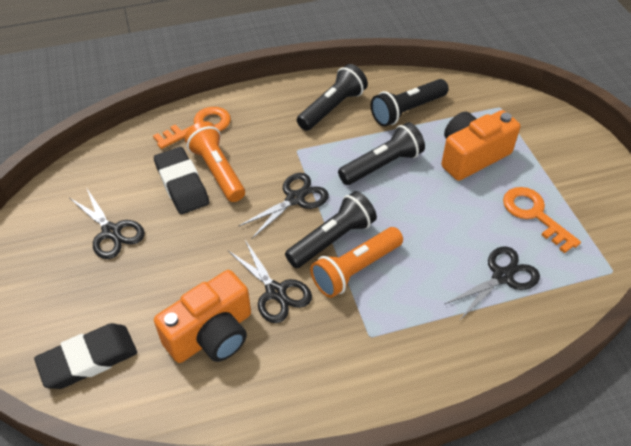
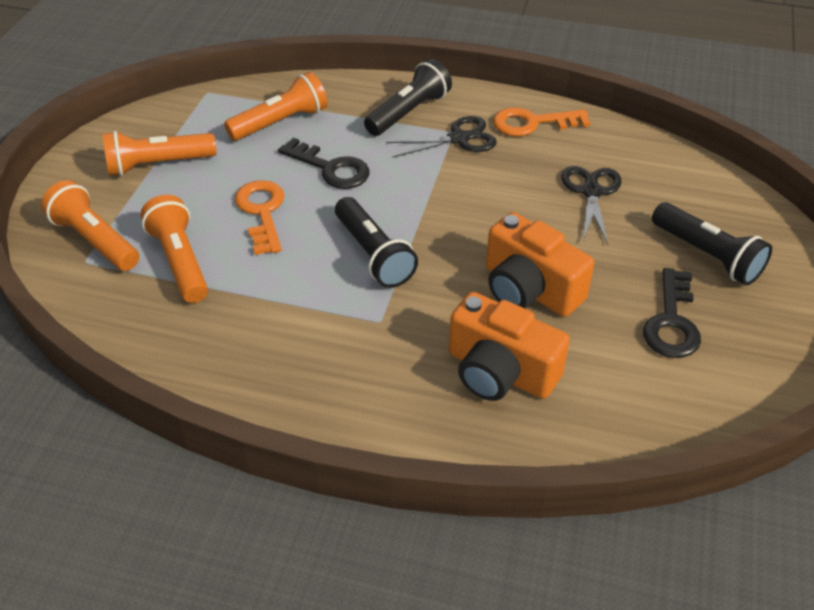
black eraser: 2 -> 0
black flashlight: 4 -> 3
black key: 0 -> 2
black scissors: 4 -> 2
orange flashlight: 2 -> 4

